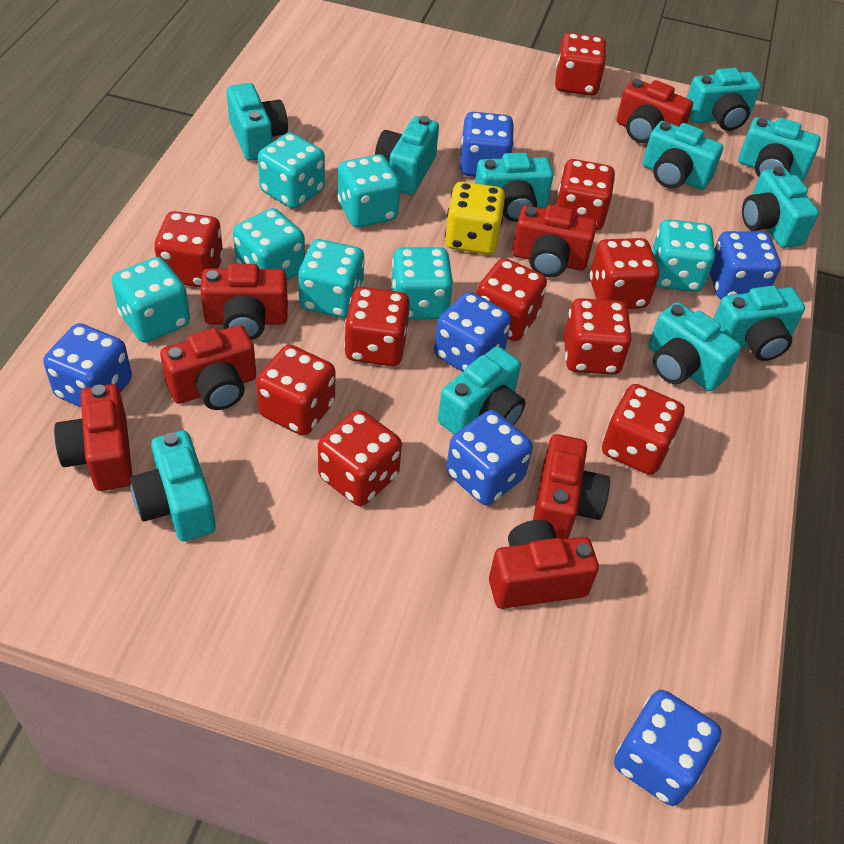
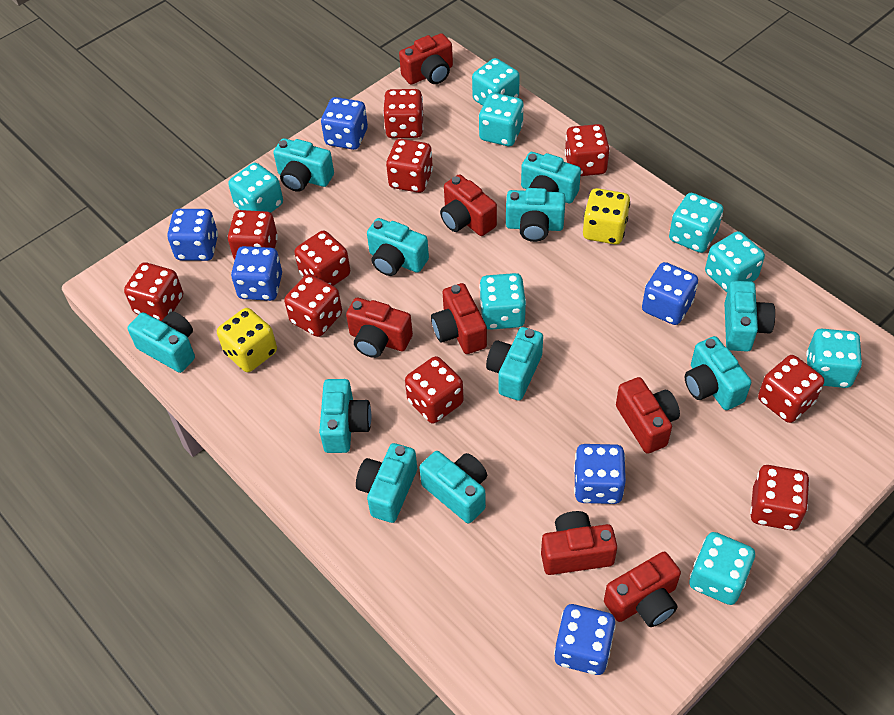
turquoise dice: 7 -> 8
yellow dice: 1 -> 2

